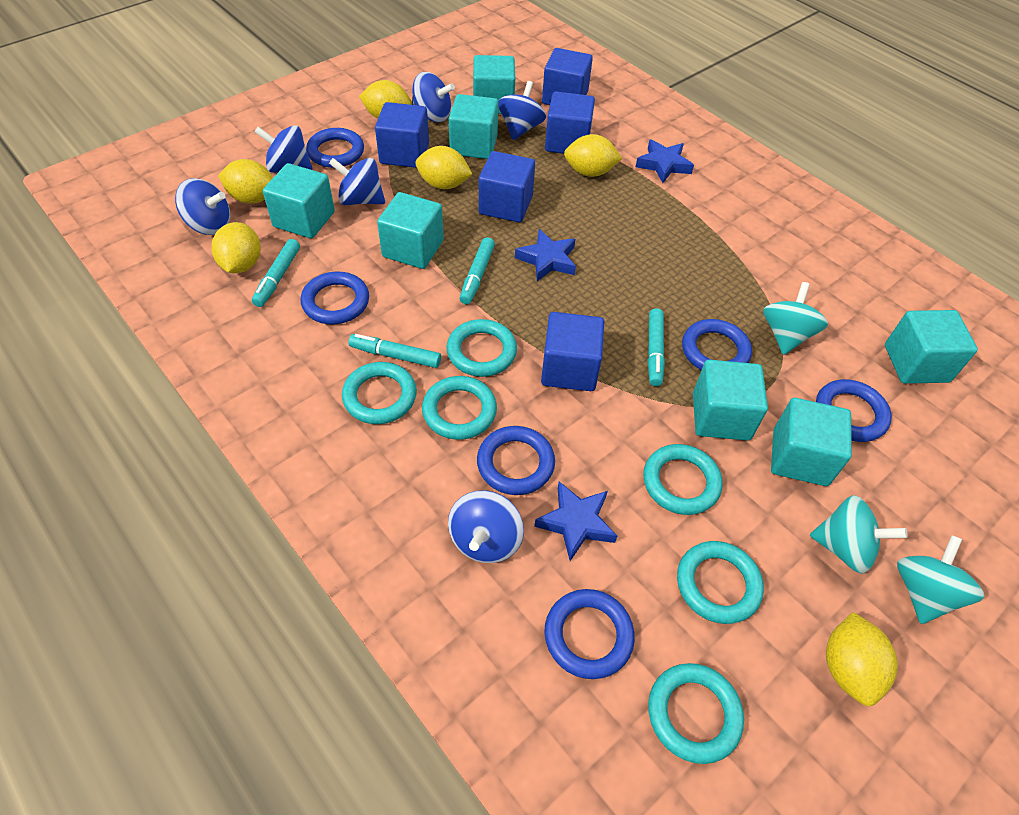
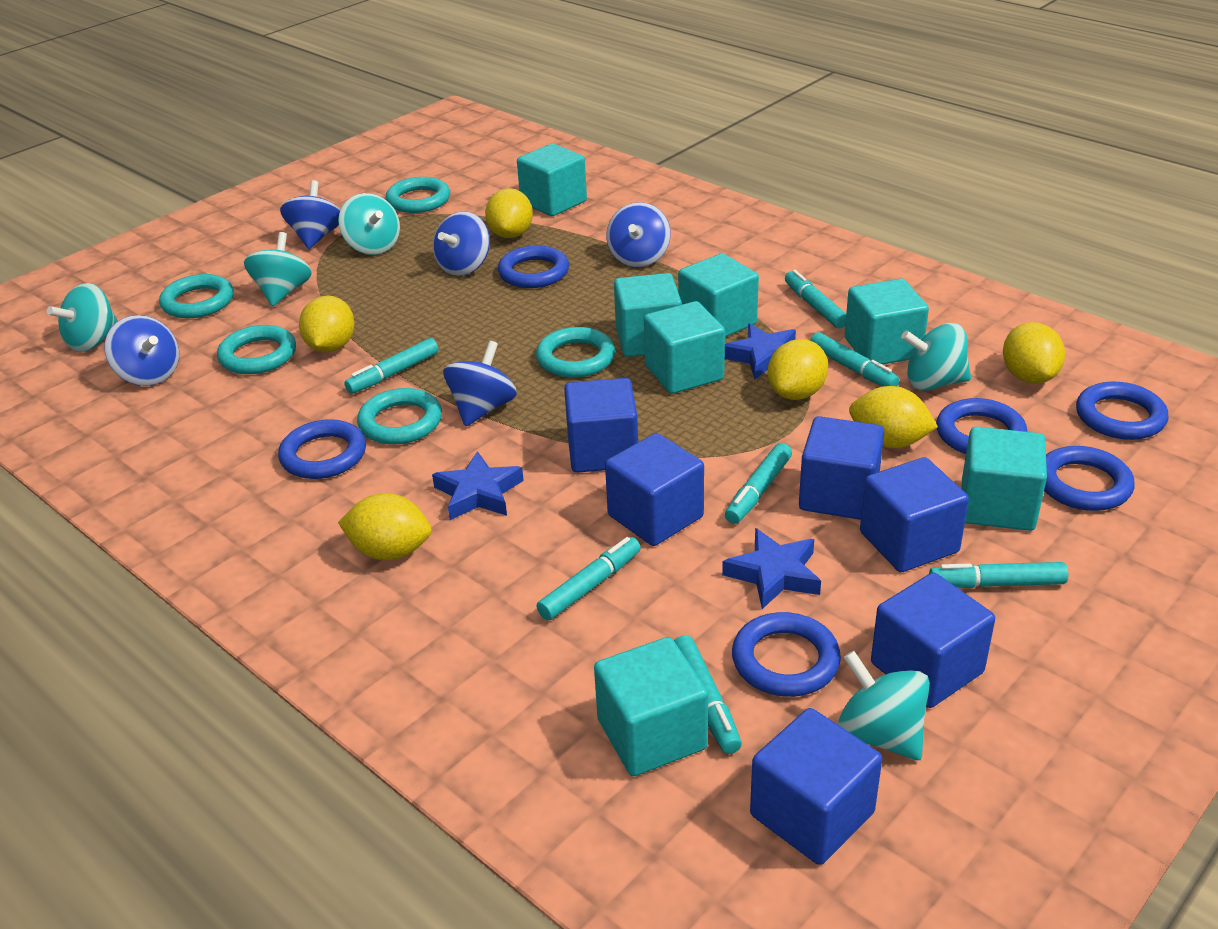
blue cube: 5 -> 6
blue spinning top: 6 -> 5
turquoise marker: 4 -> 7
turquoise ring: 6 -> 5
turquoise spinning top: 3 -> 5

